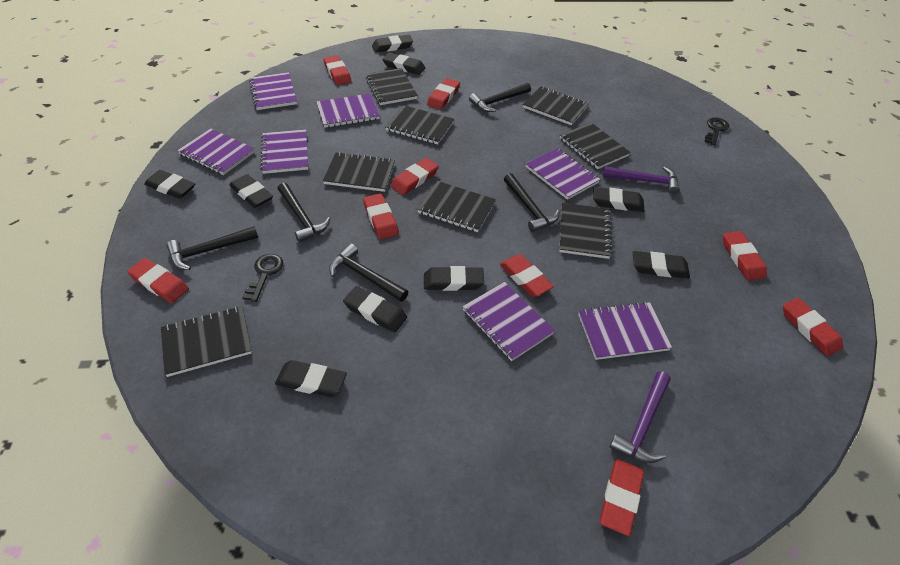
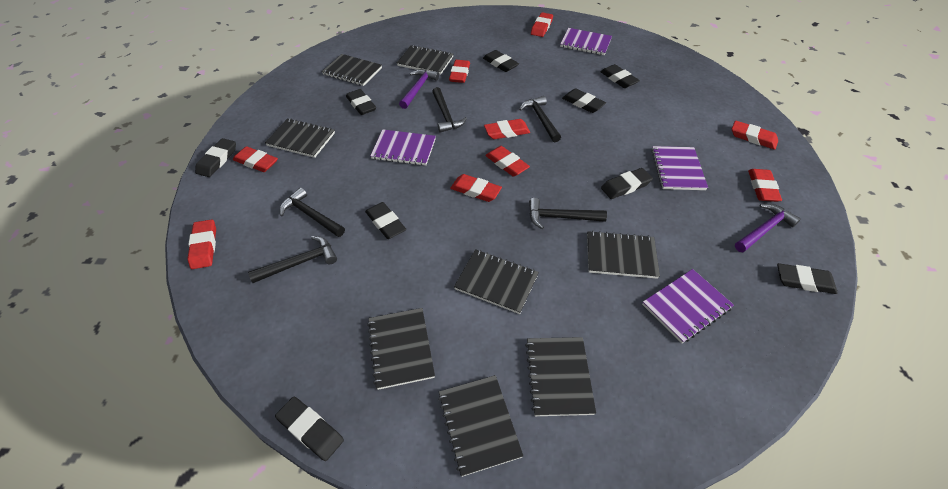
black key: 2 -> 0
purple notebook: 7 -> 4

